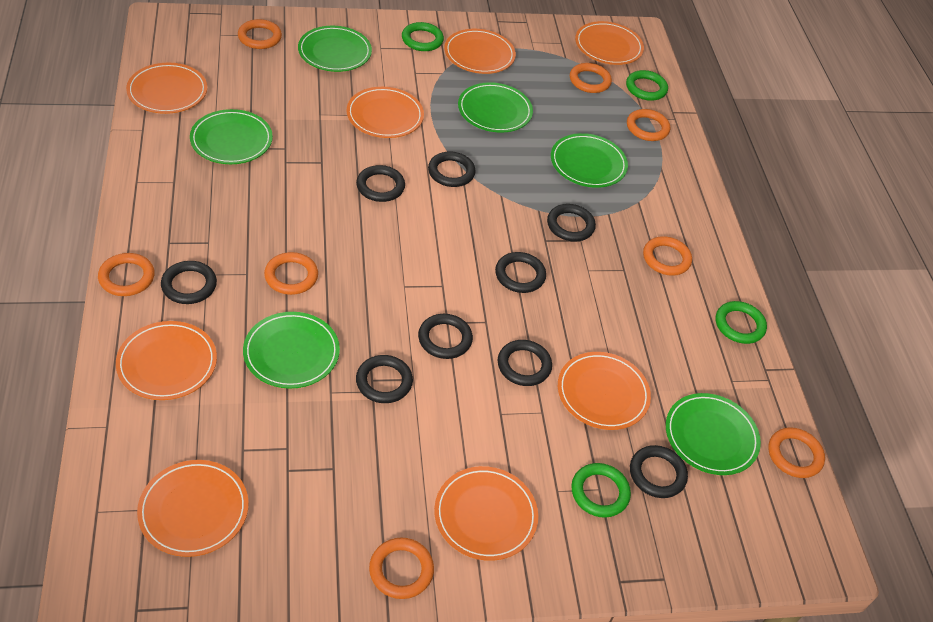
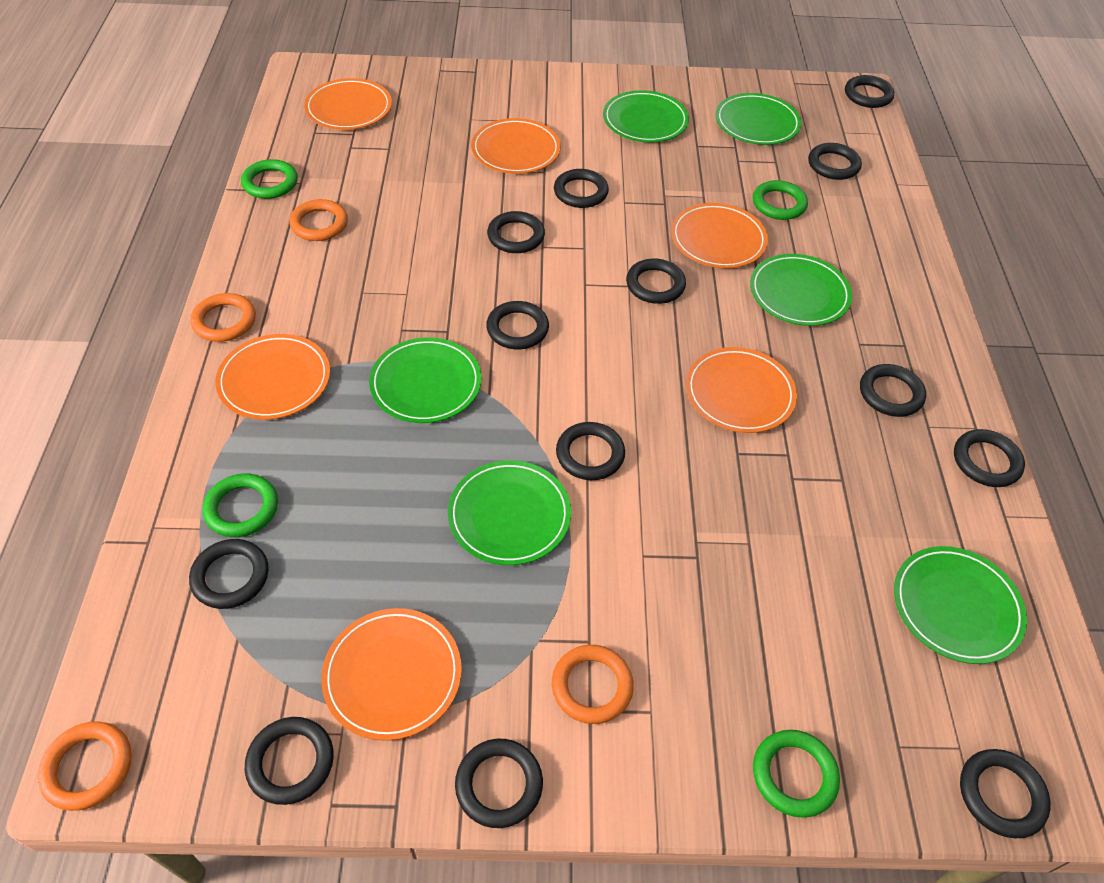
black ring: 9 -> 13
orange plate: 8 -> 6
orange ring: 8 -> 4

